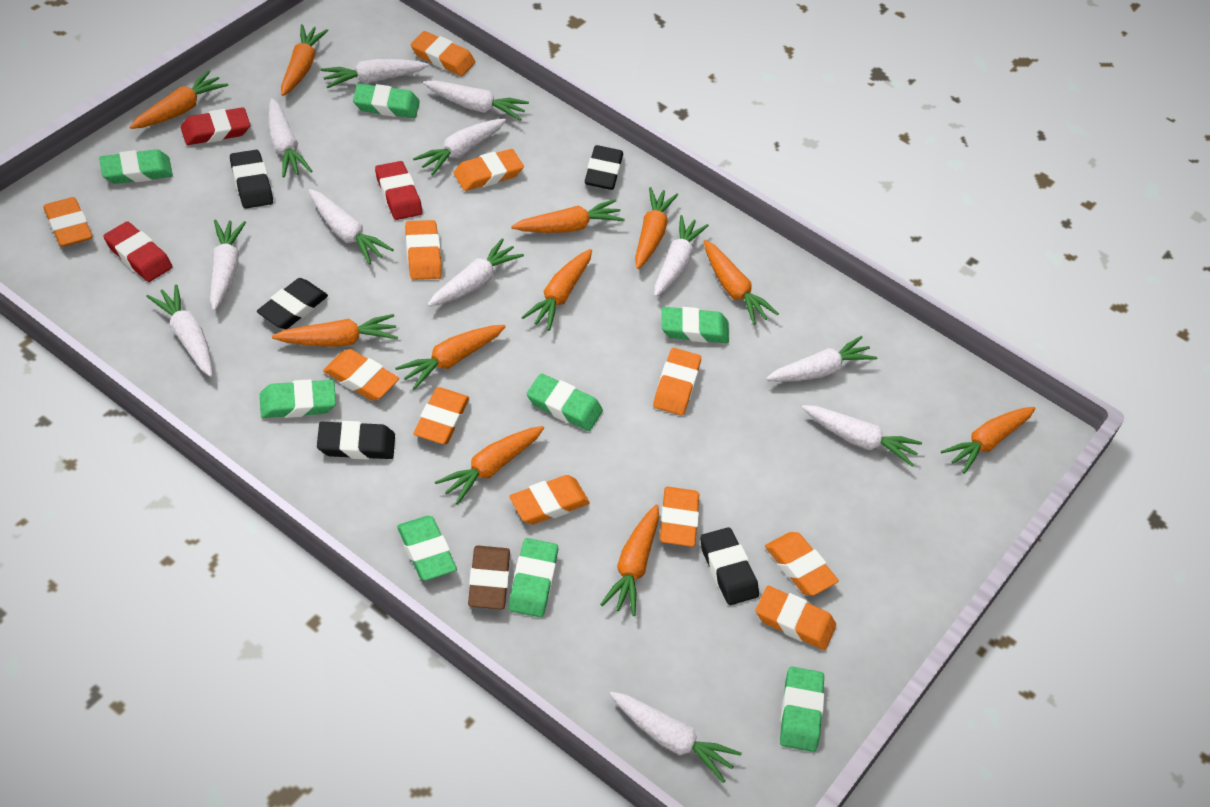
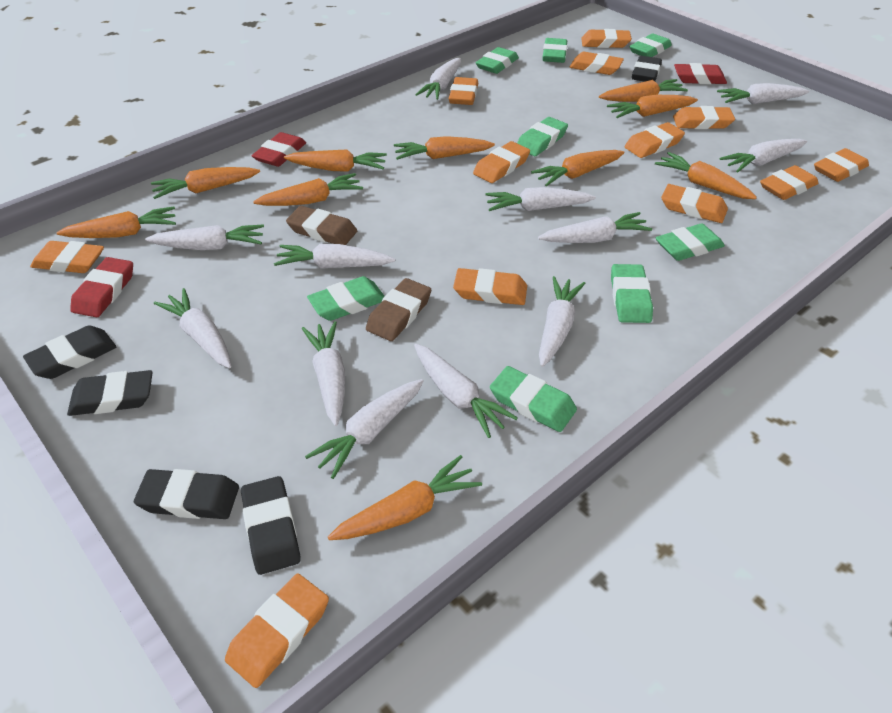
brown eraser: 1 -> 2
orange carrot: 11 -> 10
orange eraser: 11 -> 12

